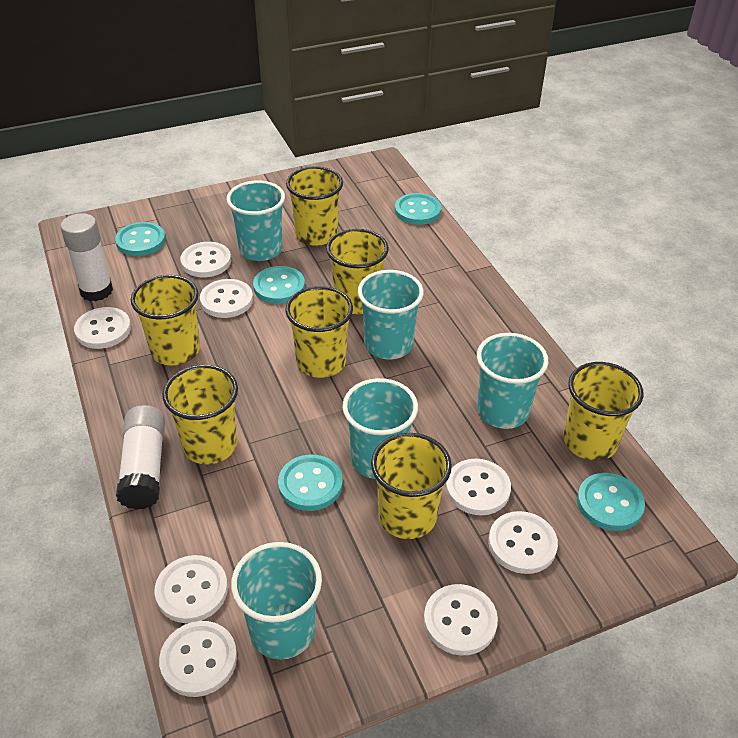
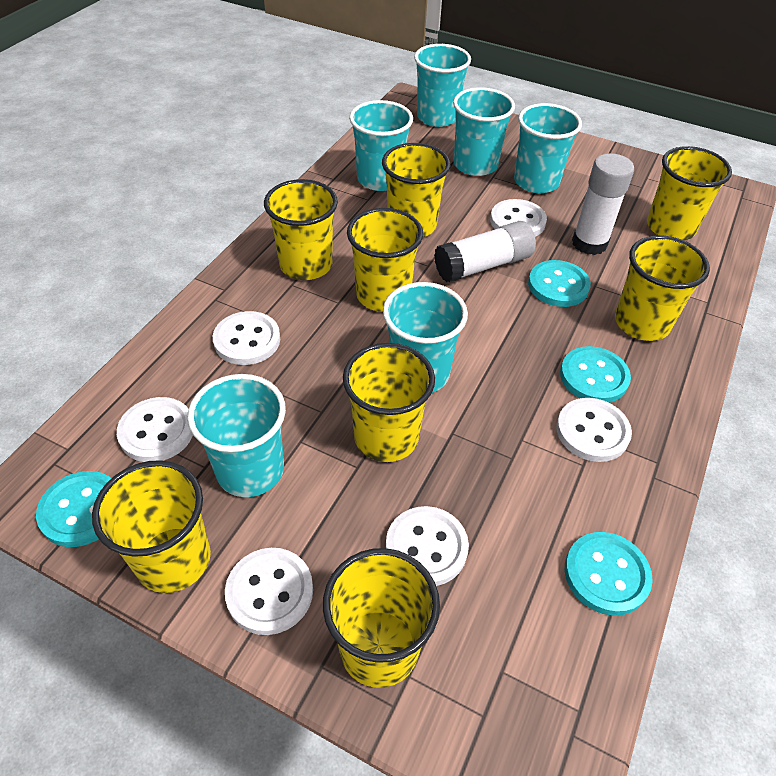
turquoise button: 5 -> 4
turquoise cup: 5 -> 6
white button: 8 -> 6
yellow cup: 7 -> 8

